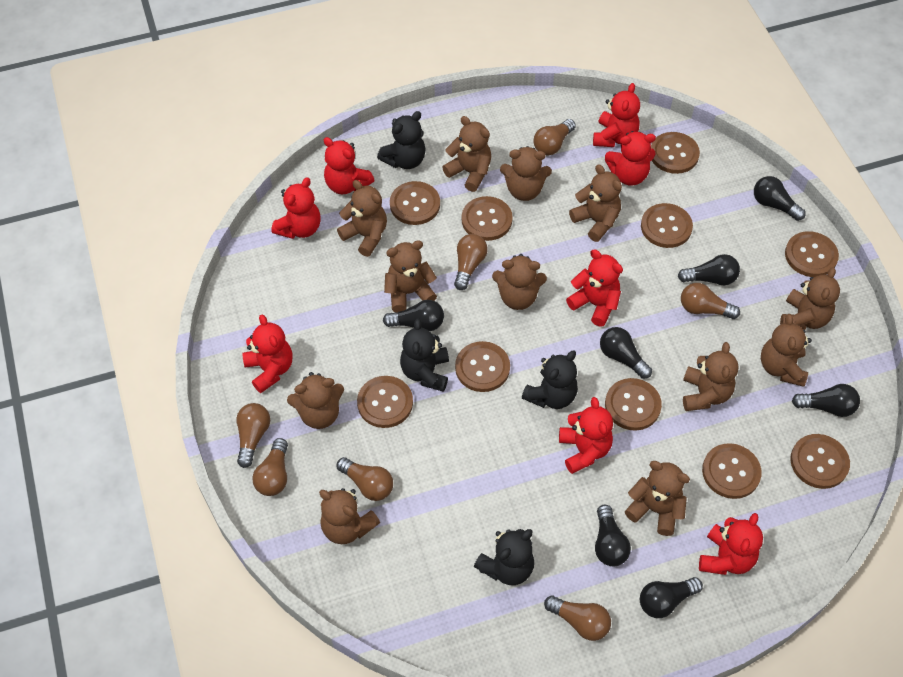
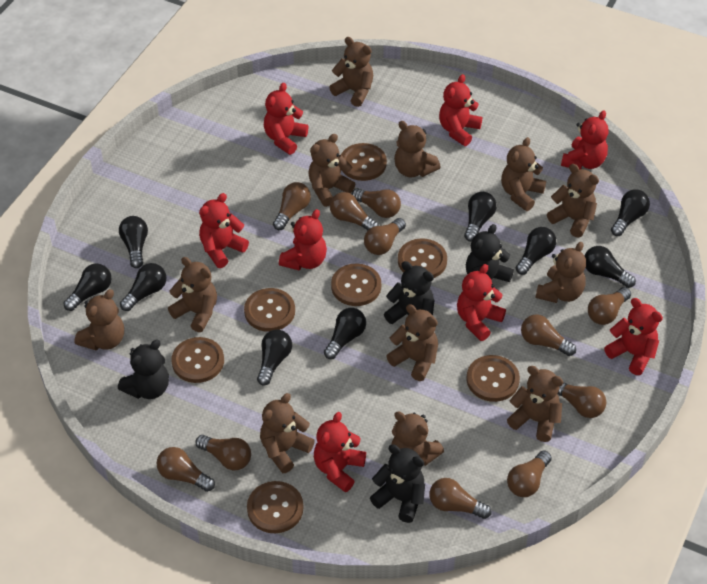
black light bulb: 7 -> 9
brown button: 10 -> 7
brown light bulb: 7 -> 11

